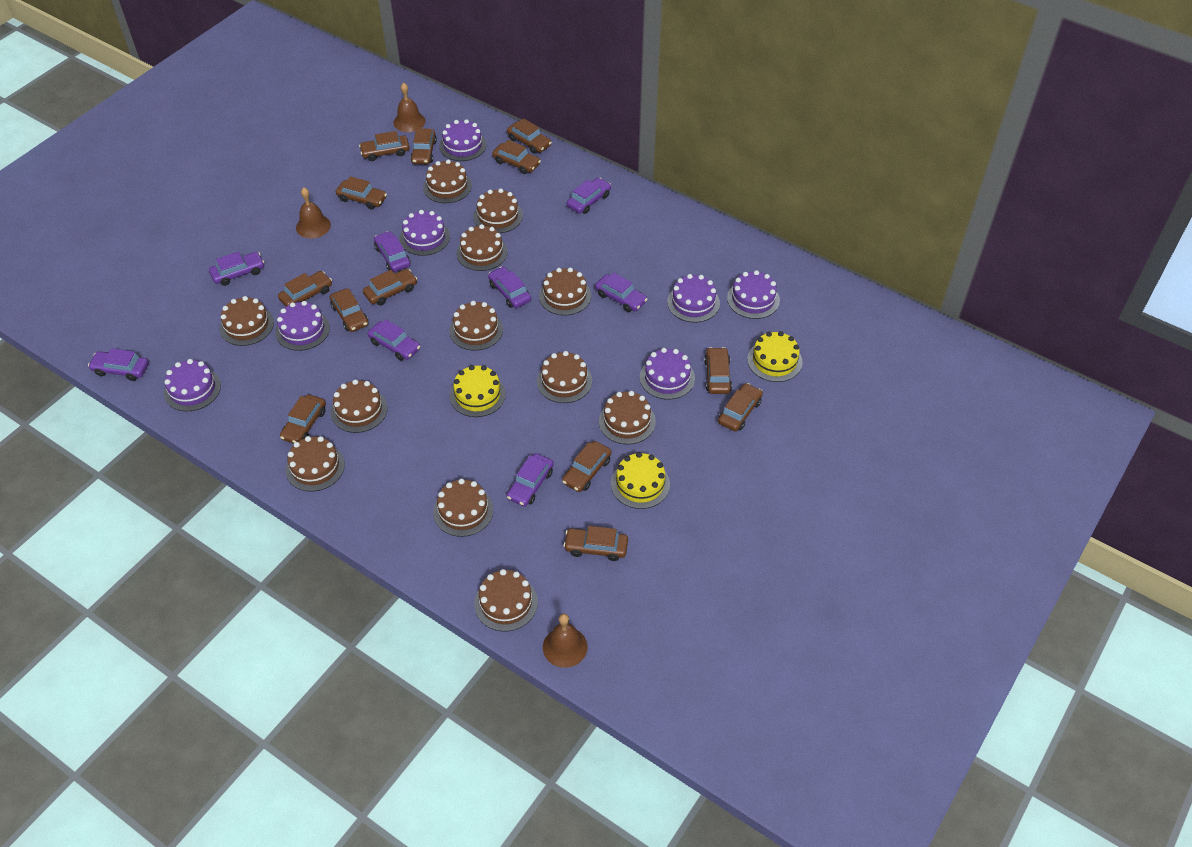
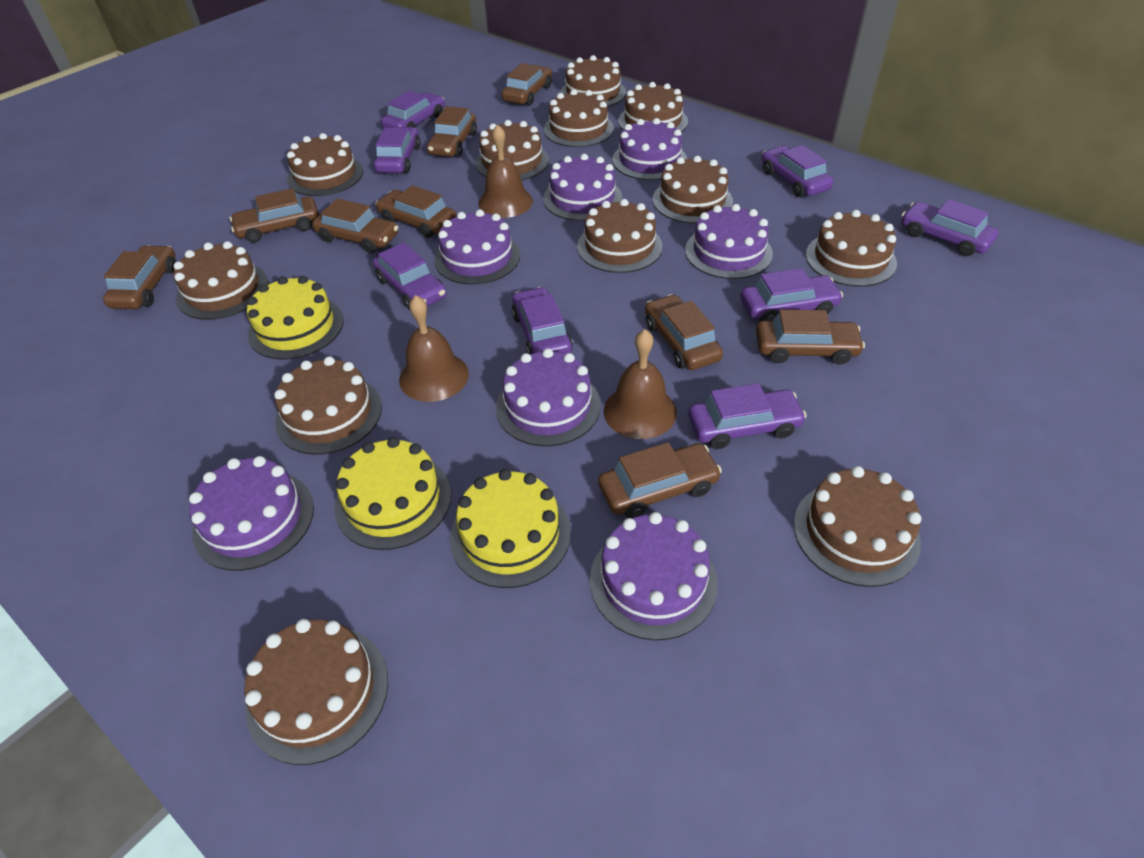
brown car: 13 -> 9

